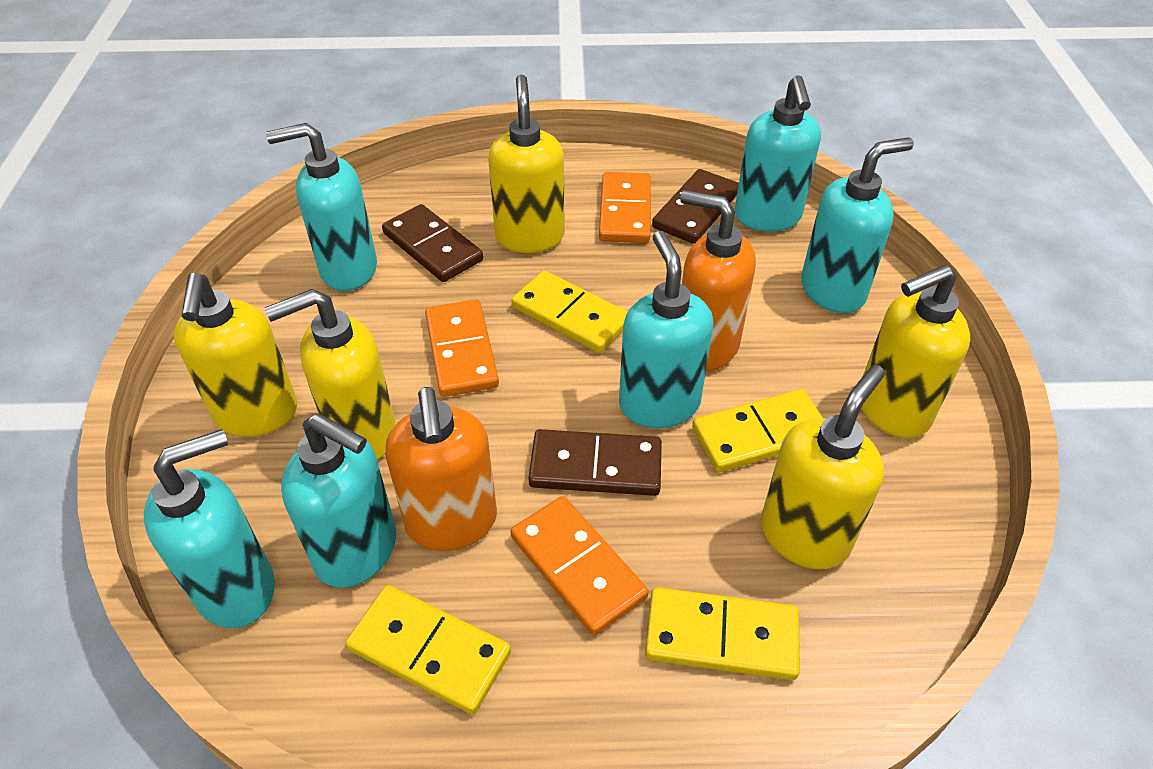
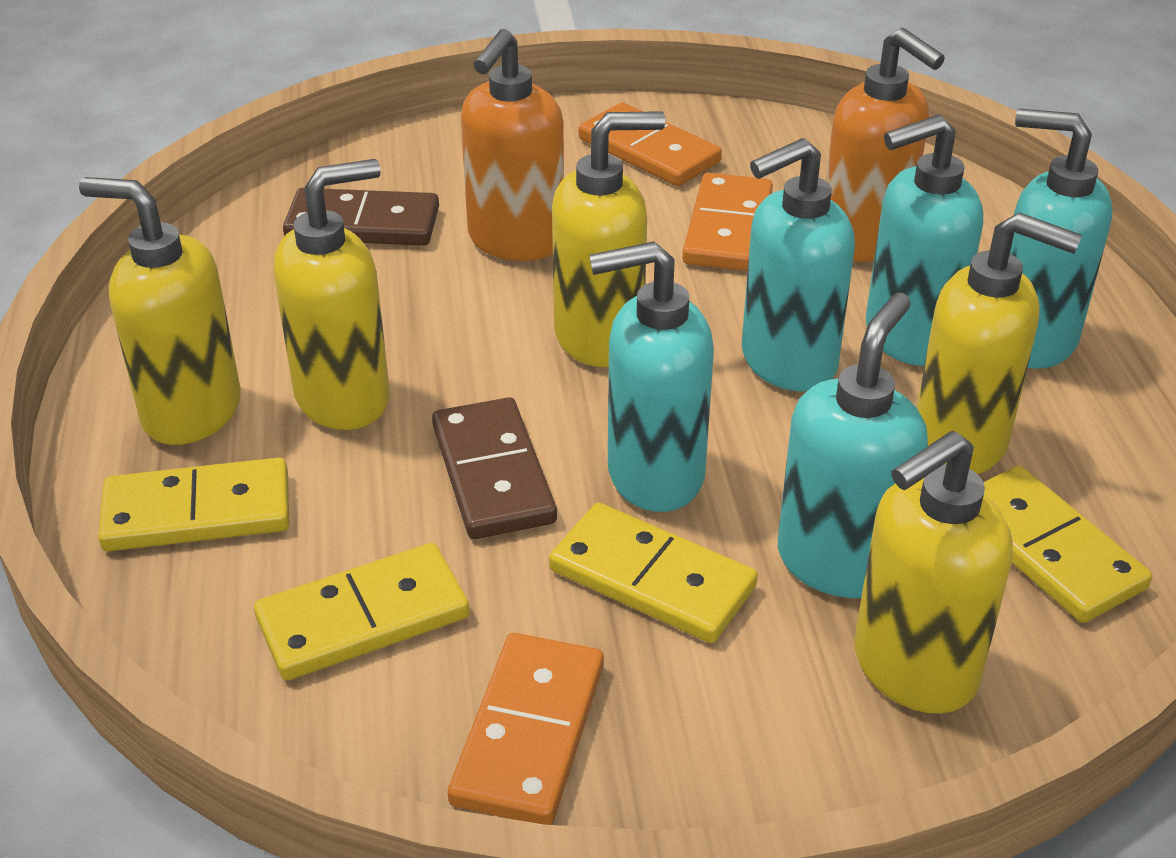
brown domino: 3 -> 2
turquoise soap dispenser: 6 -> 5

